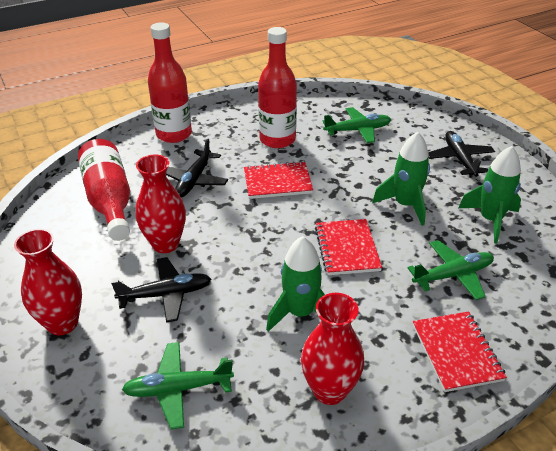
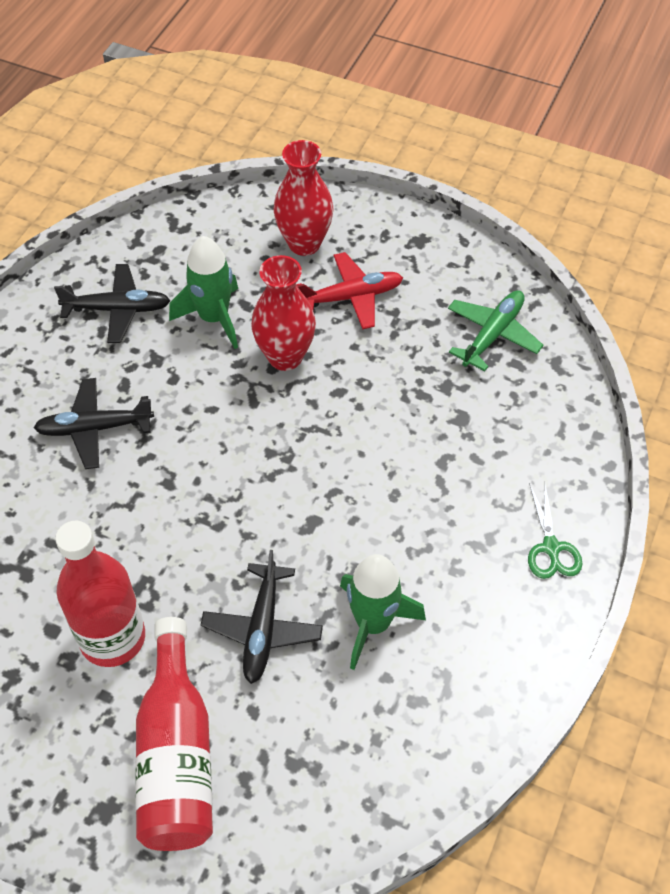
green plane: 3 -> 1
green rocket: 3 -> 2
green scissors: 0 -> 1
red bottle: 3 -> 2
red notebook: 3 -> 0
red plane: 0 -> 1
red vase: 3 -> 2

